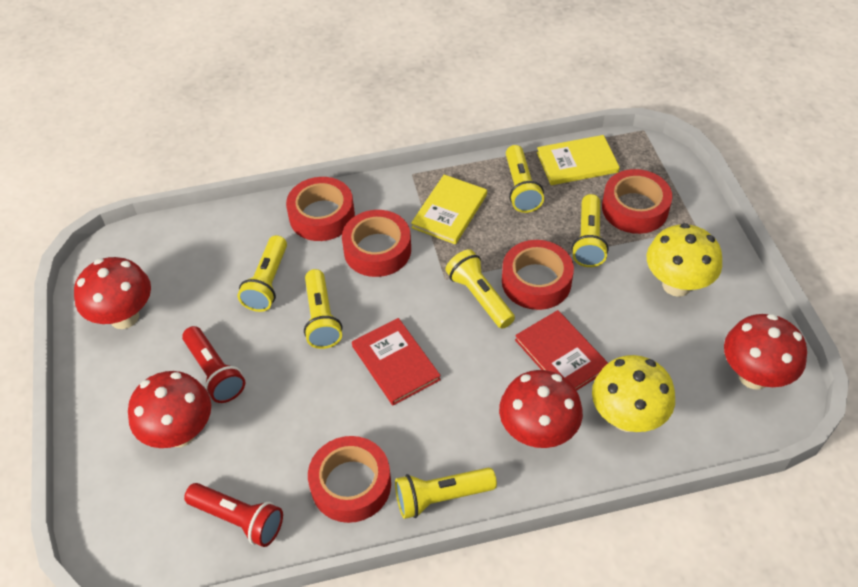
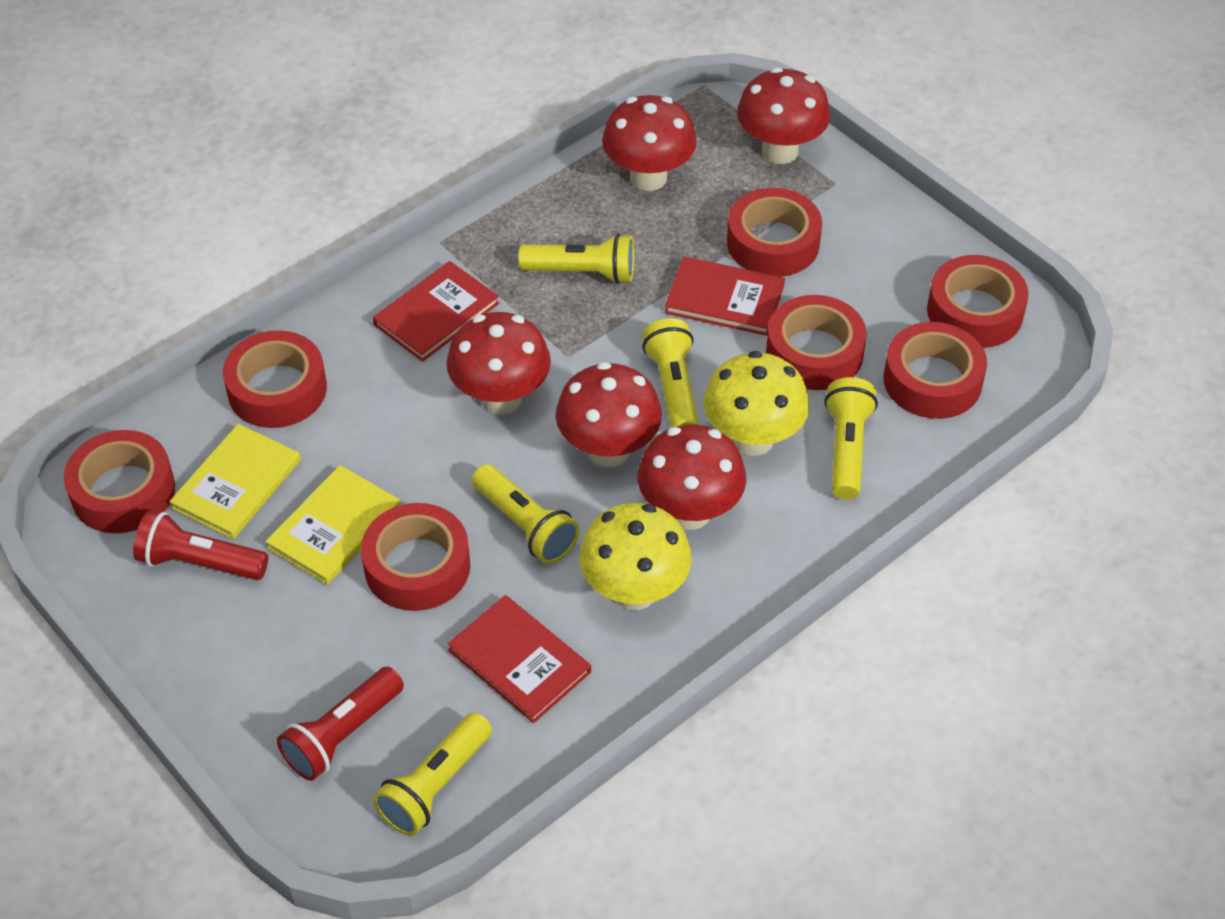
red book: 2 -> 3
red mushroom: 4 -> 5
red tape: 5 -> 7
yellow flashlight: 6 -> 5

